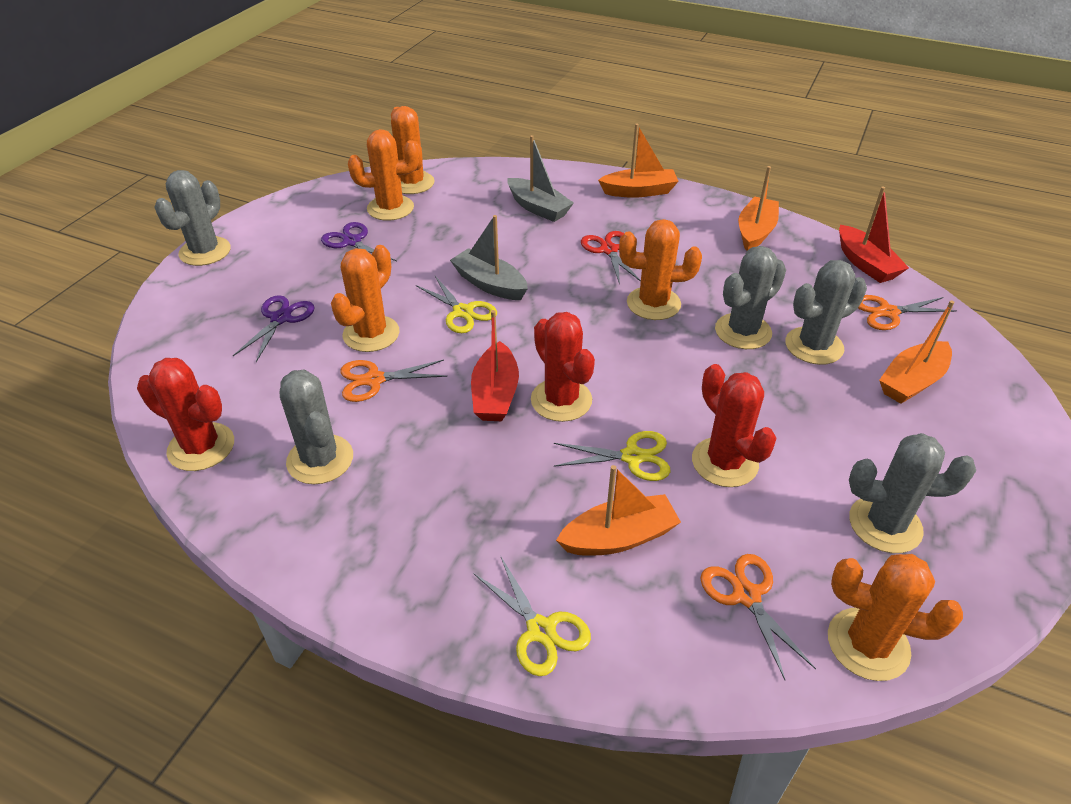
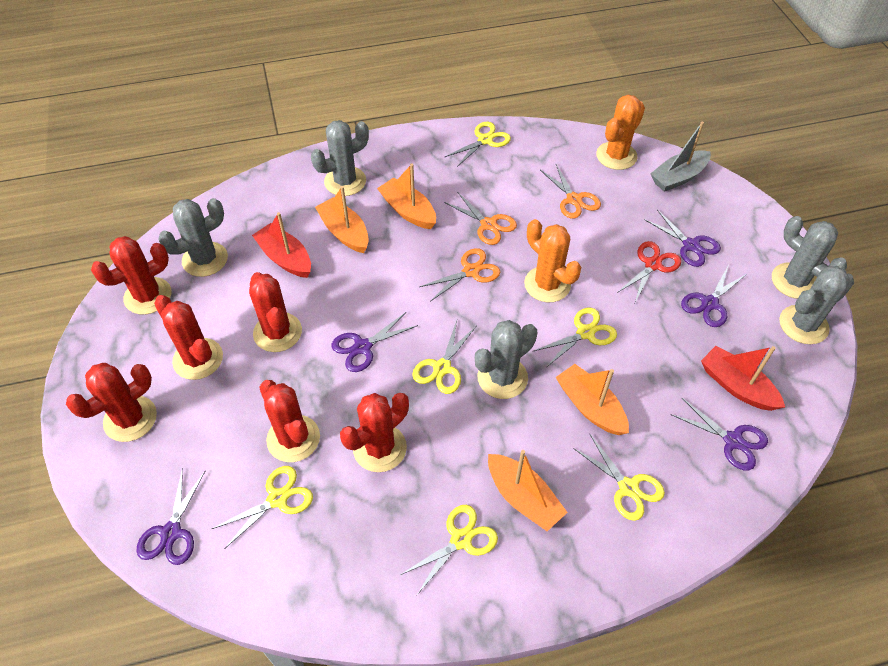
grey boat: 2 -> 1
orange cactus: 5 -> 2
purple scissors: 2 -> 5
red cactus: 3 -> 6
yellow scissors: 3 -> 6

